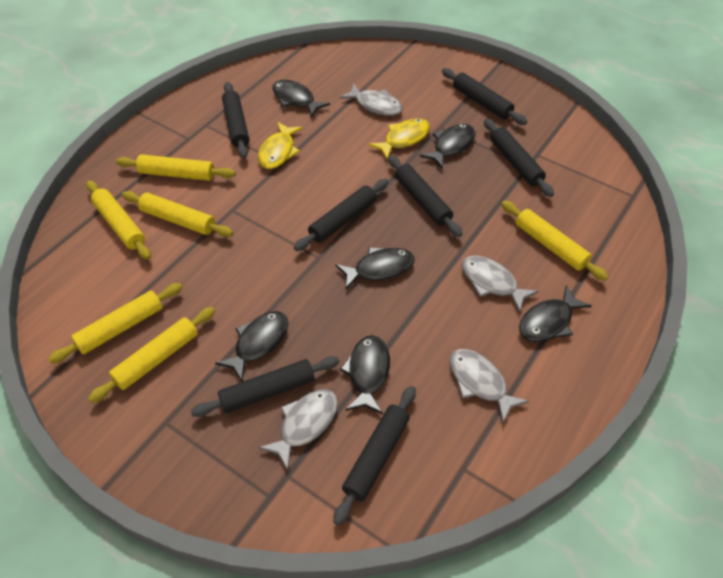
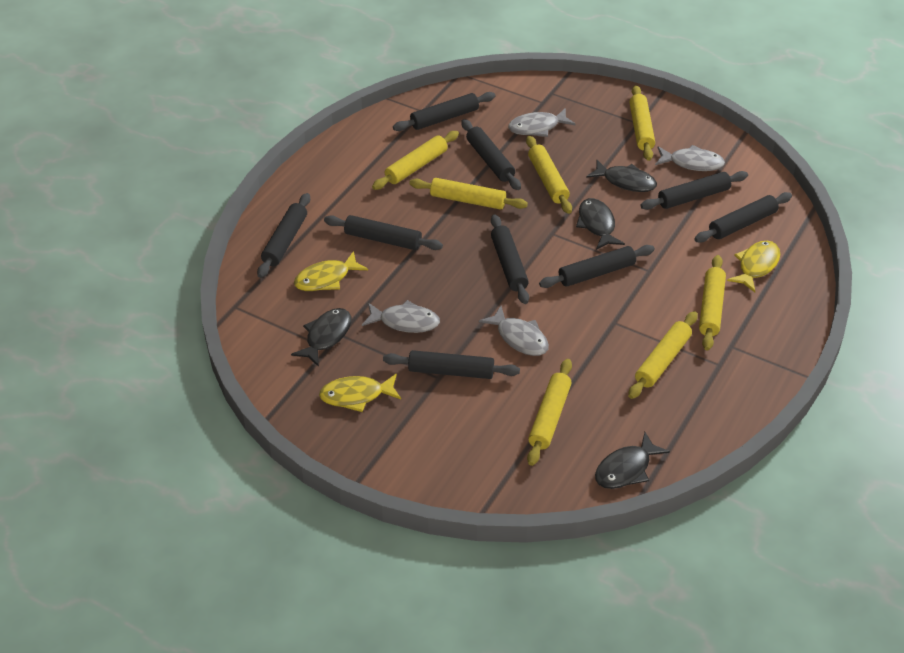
black fish: 6 -> 4
black rolling pin: 7 -> 9
yellow fish: 2 -> 3
yellow rolling pin: 6 -> 7

